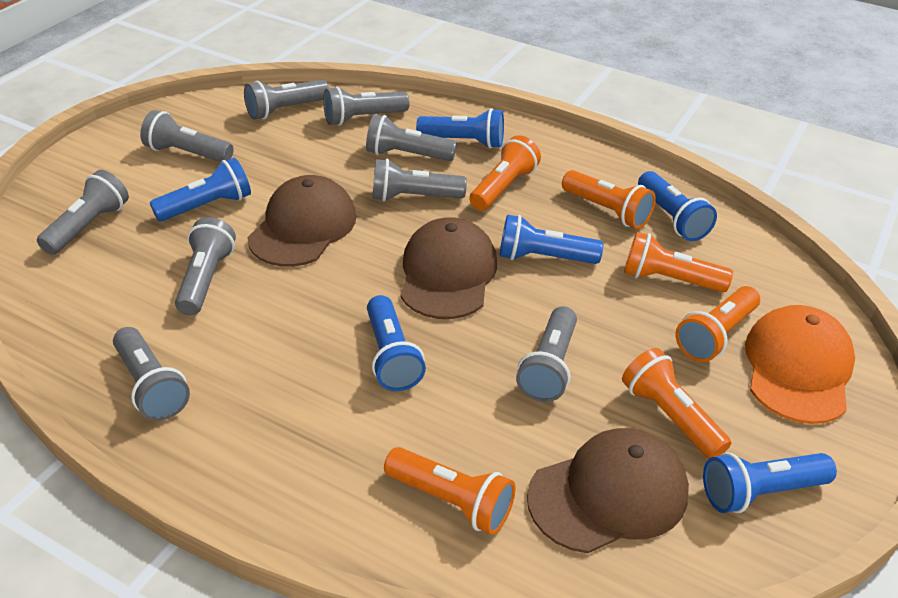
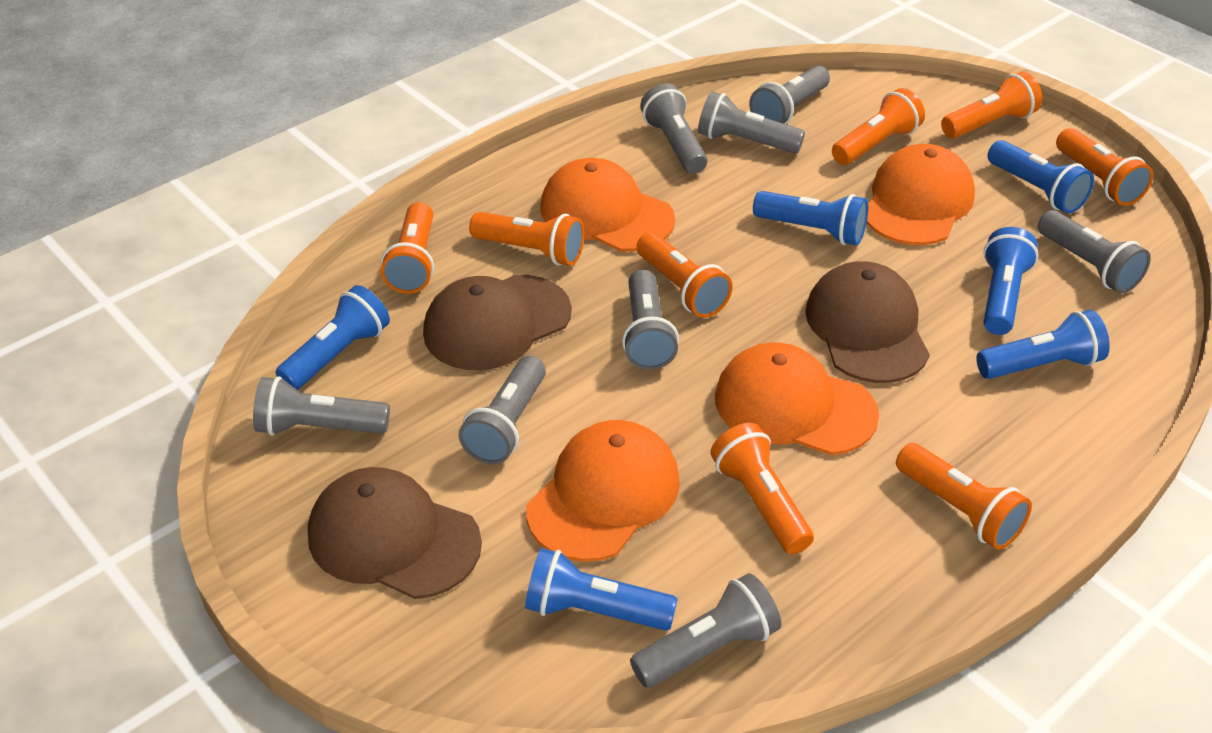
grey flashlight: 9 -> 8
orange cap: 1 -> 4
orange flashlight: 6 -> 8

